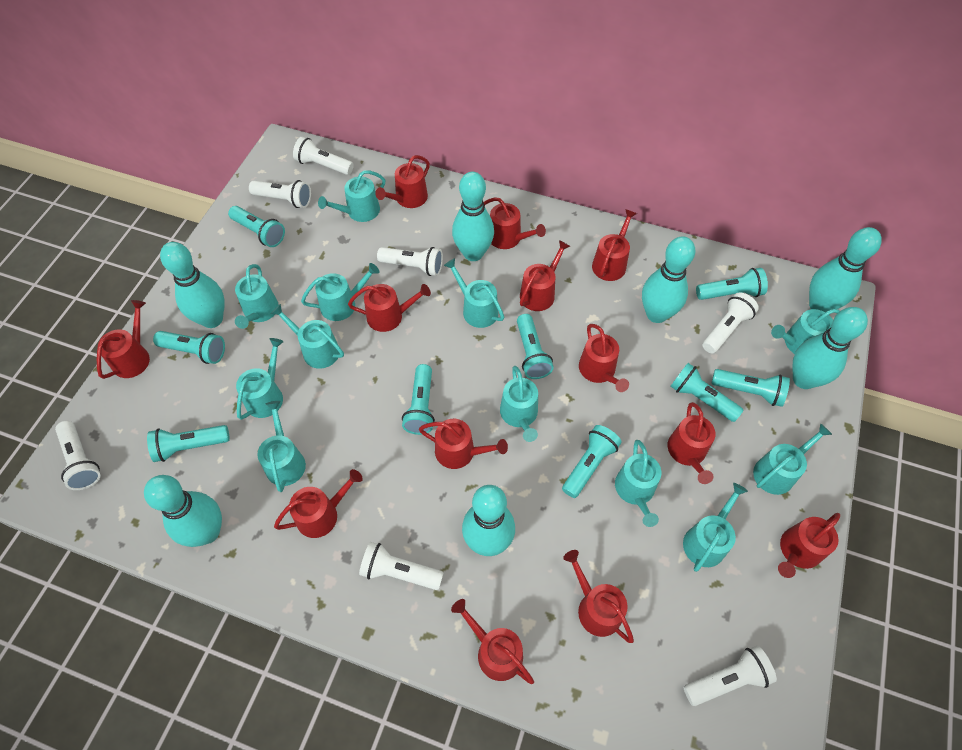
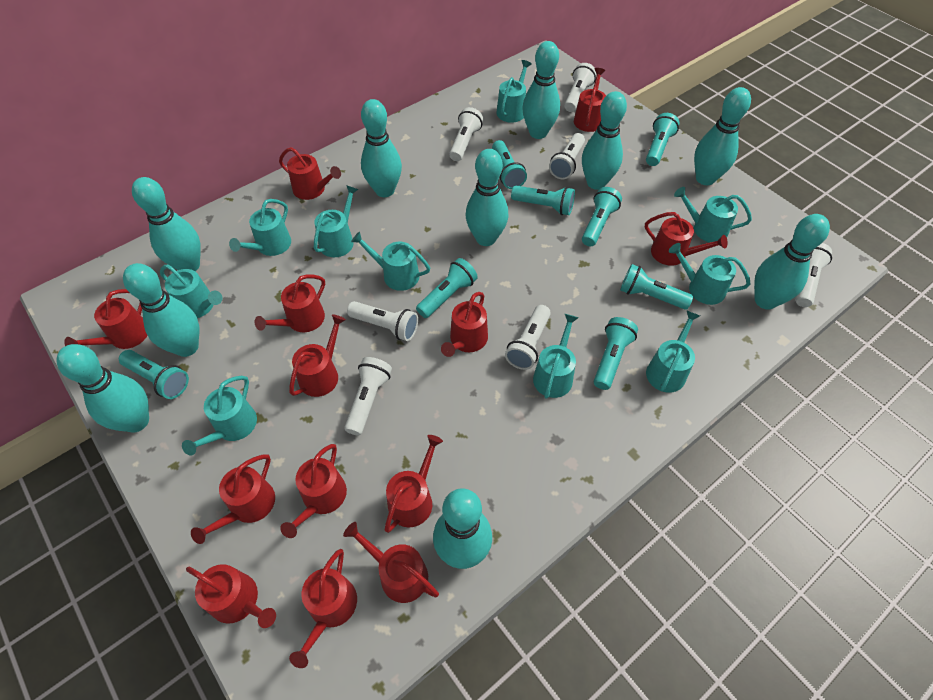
turquoise bowling pin: 7 -> 10
turquoise flashlight: 9 -> 8
turquoise watering can: 12 -> 10

